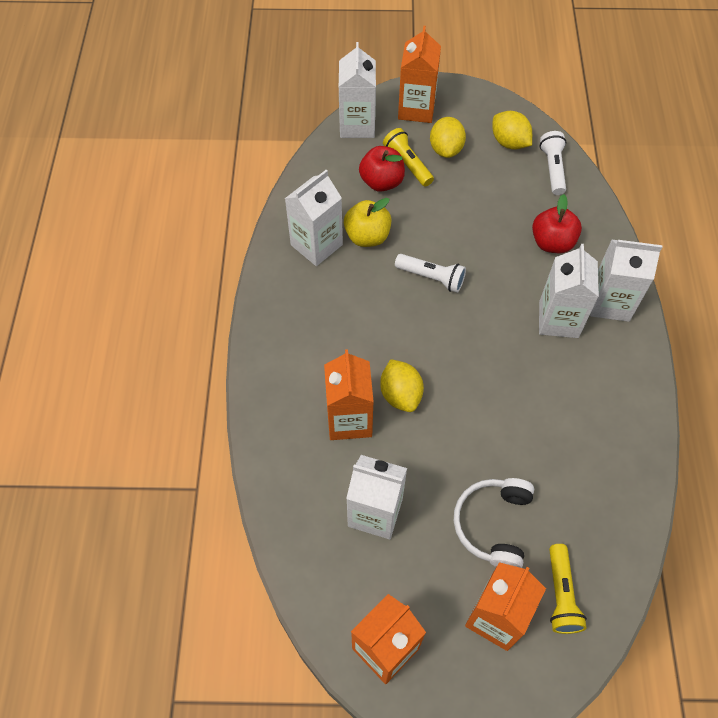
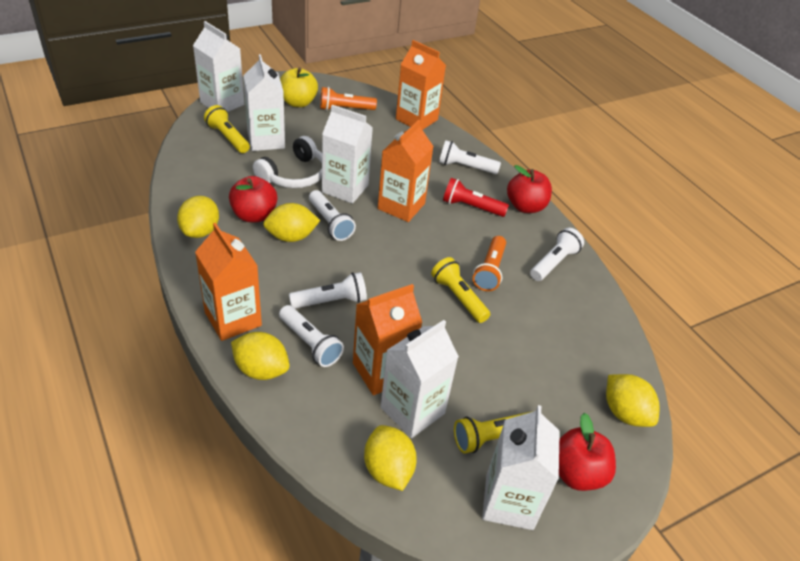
orange flashlight: 0 -> 2
red apple: 2 -> 3
red flashlight: 0 -> 1
white flashlight: 2 -> 5
yellow flashlight: 2 -> 3
yellow lemon: 3 -> 5

